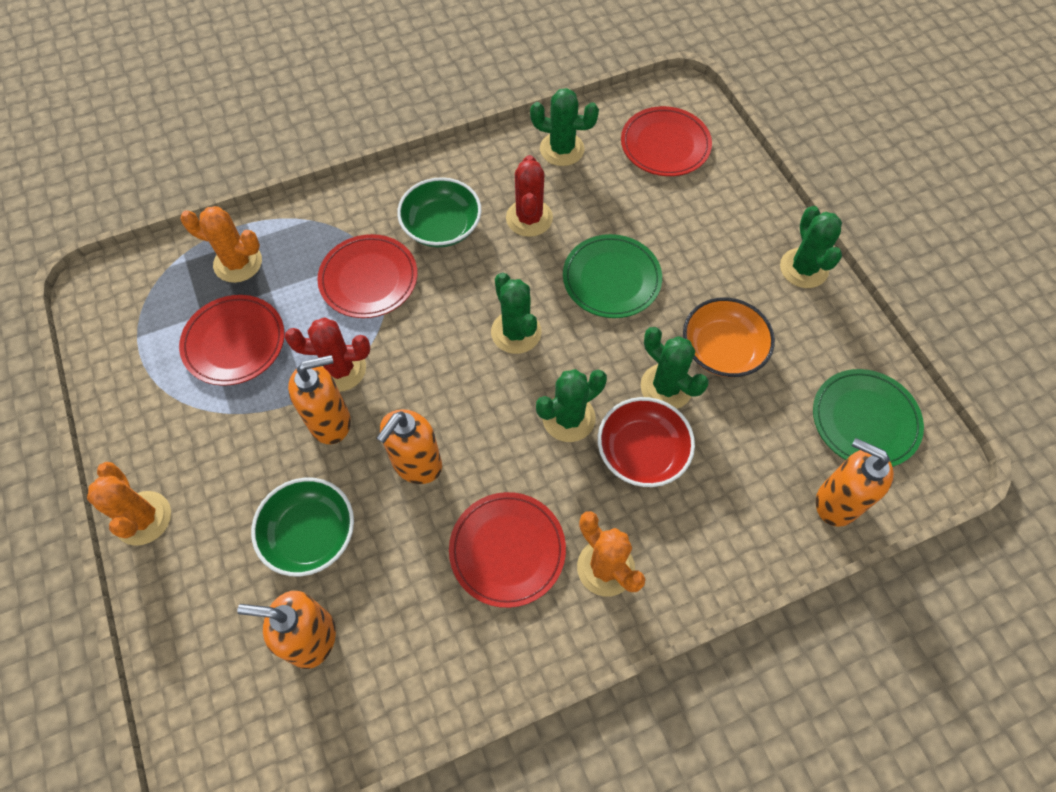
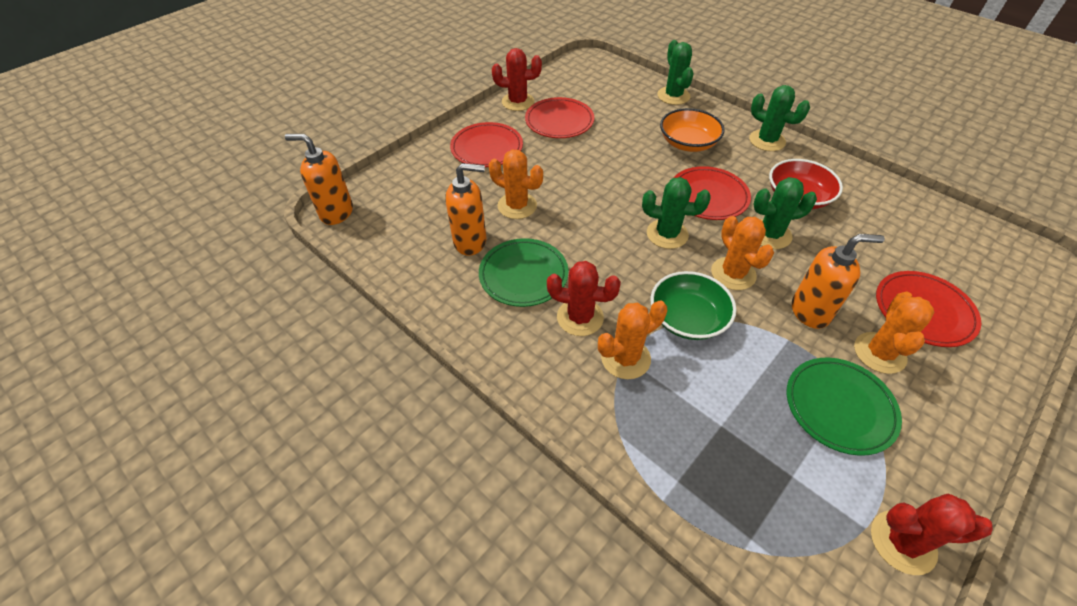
green bowl: 2 -> 1
green cactus: 5 -> 4
orange cactus: 3 -> 4
orange soap dispenser: 4 -> 3
red cactus: 2 -> 3

